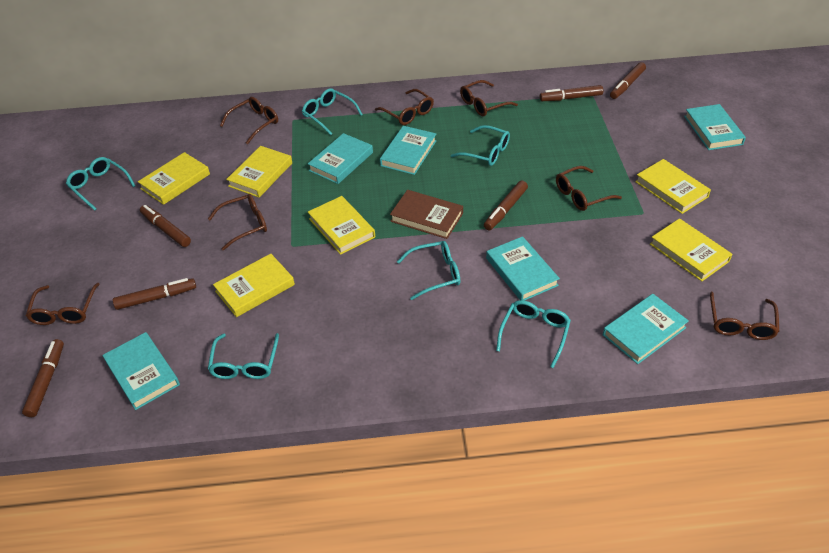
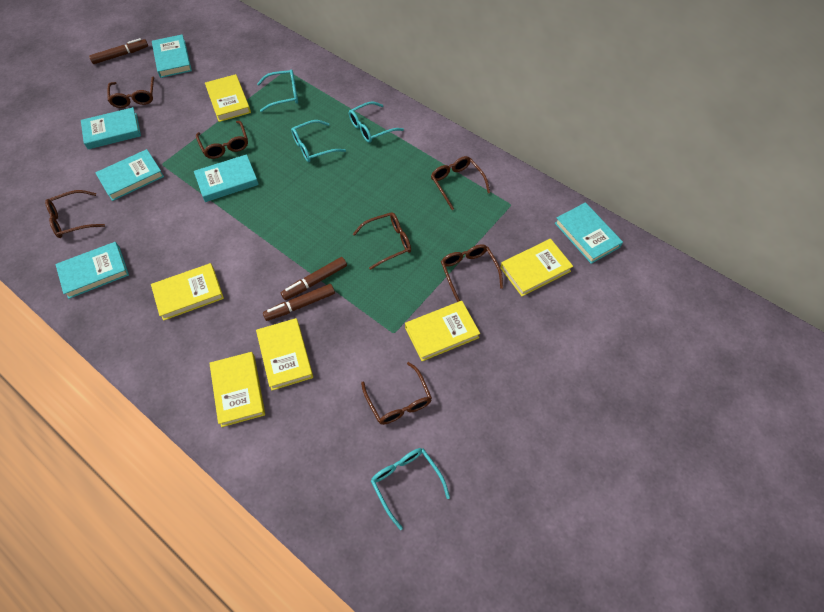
brown book: 1 -> 0
brown marker: 6 -> 3
turquoise glasses: 6 -> 4

